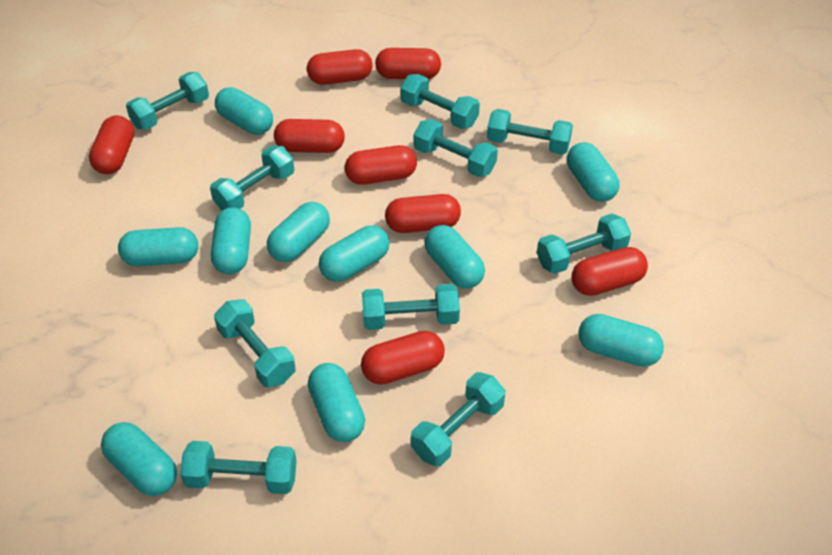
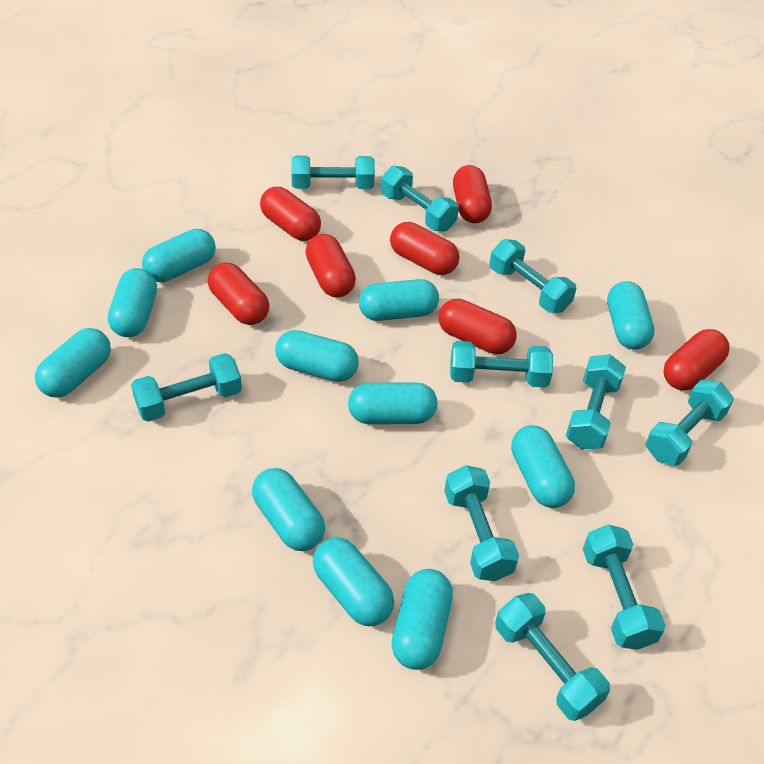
red capsule: 8 -> 7
turquoise capsule: 10 -> 11

